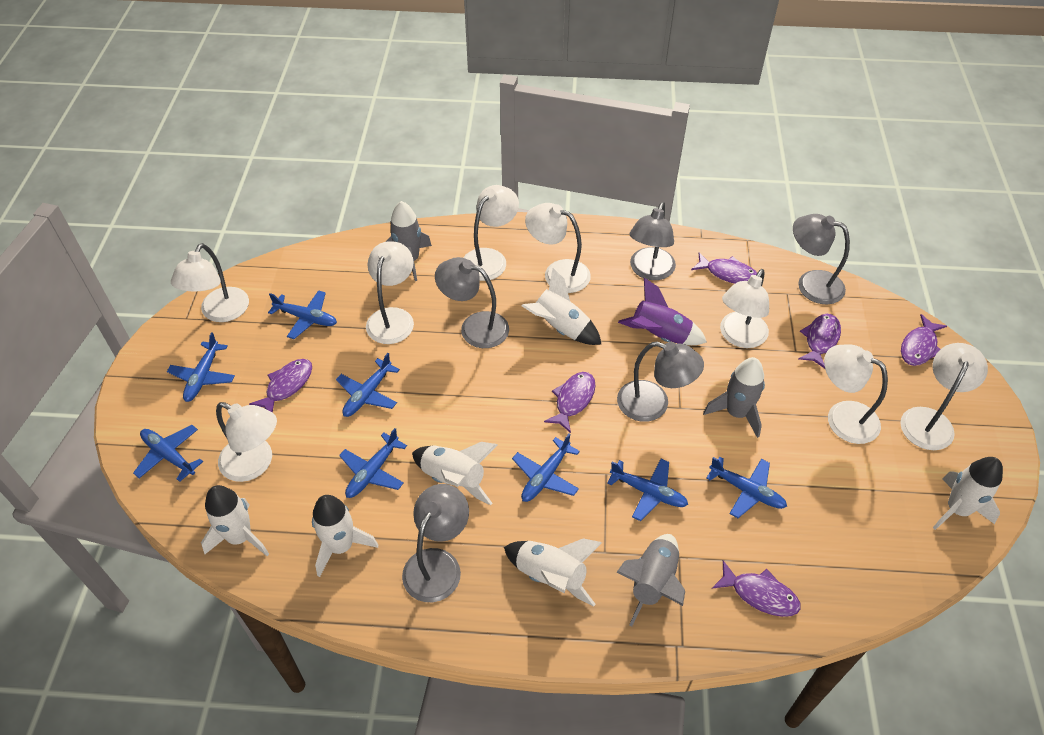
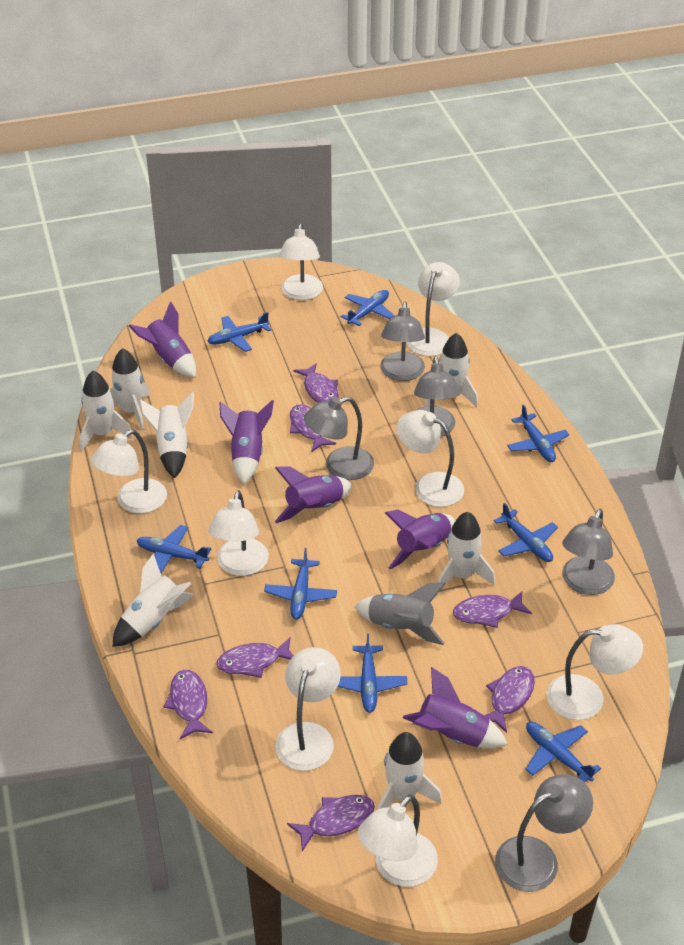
grey rocket: 3 -> 1
purple fish: 6 -> 7
purple rocket: 1 -> 5
white rocket: 6 -> 7

